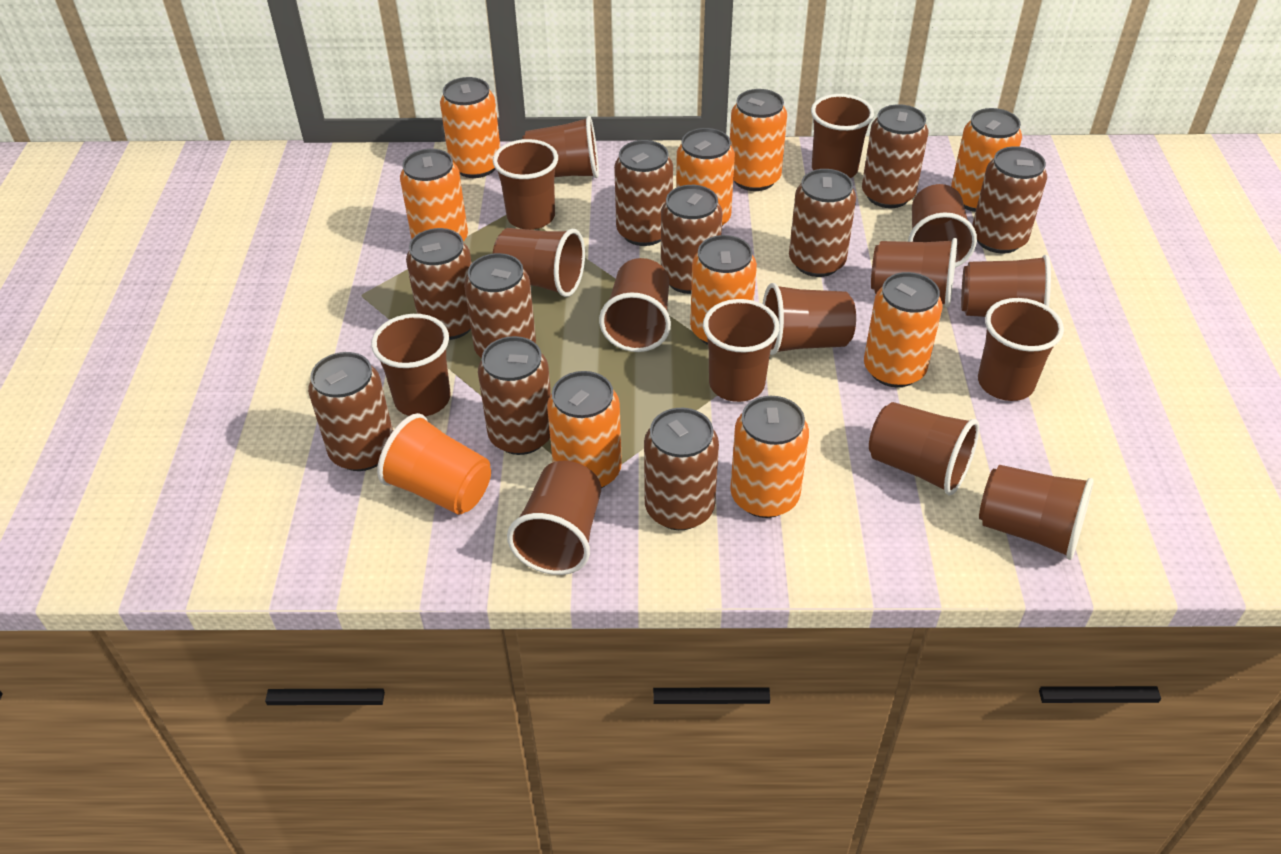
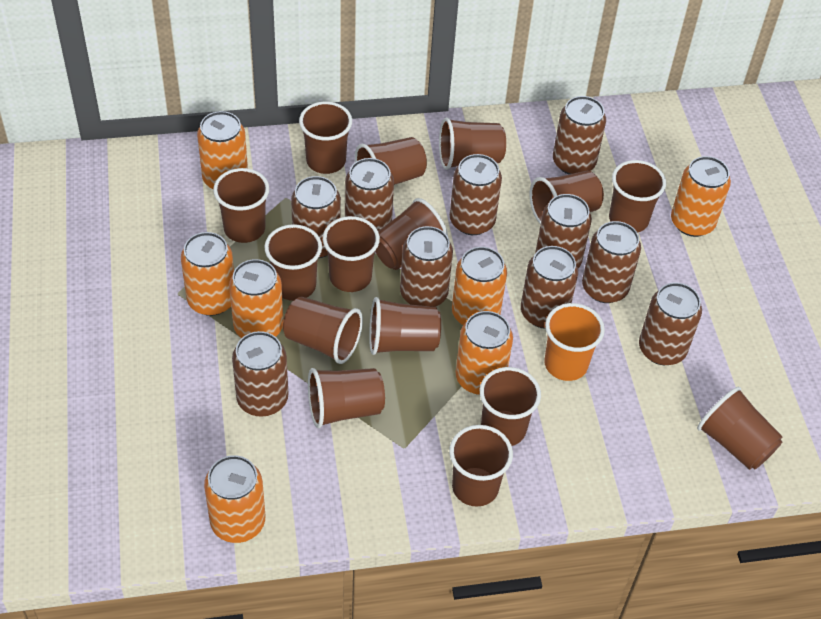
orange can: 9 -> 7

